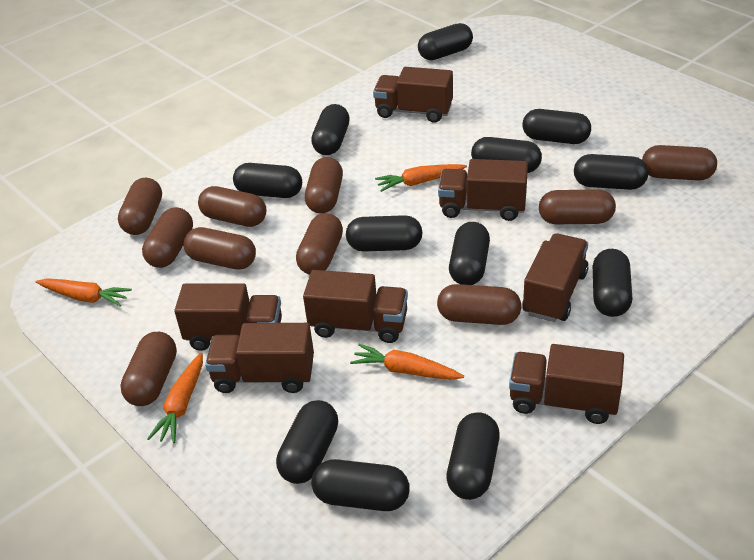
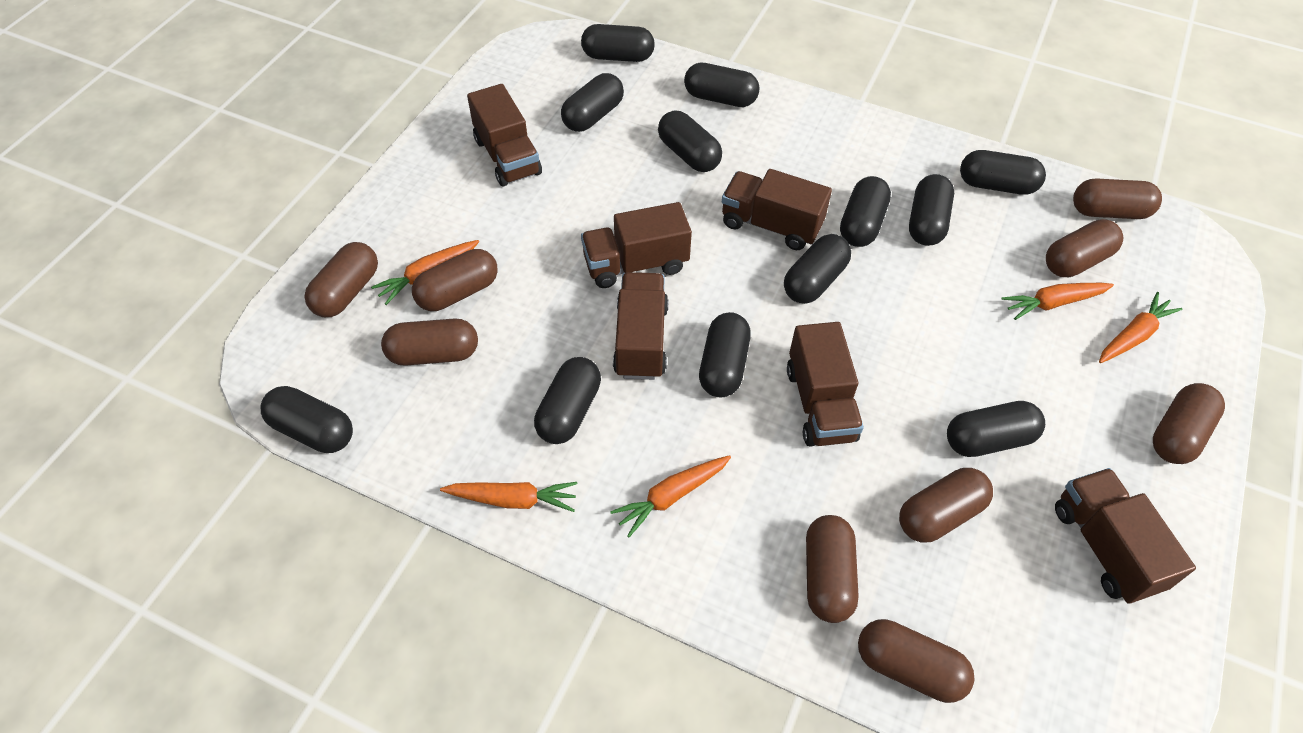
brown capsule: 10 -> 9
brown truck: 7 -> 6
orange carrot: 4 -> 5

